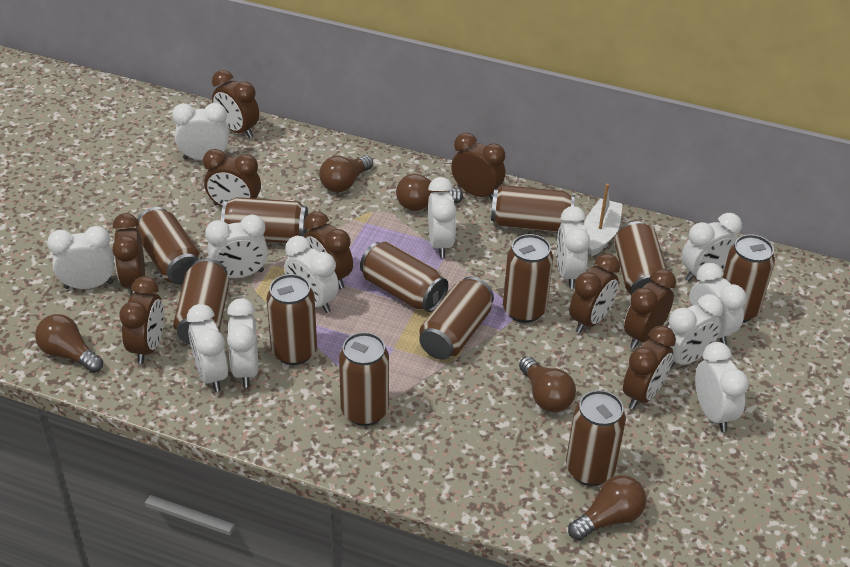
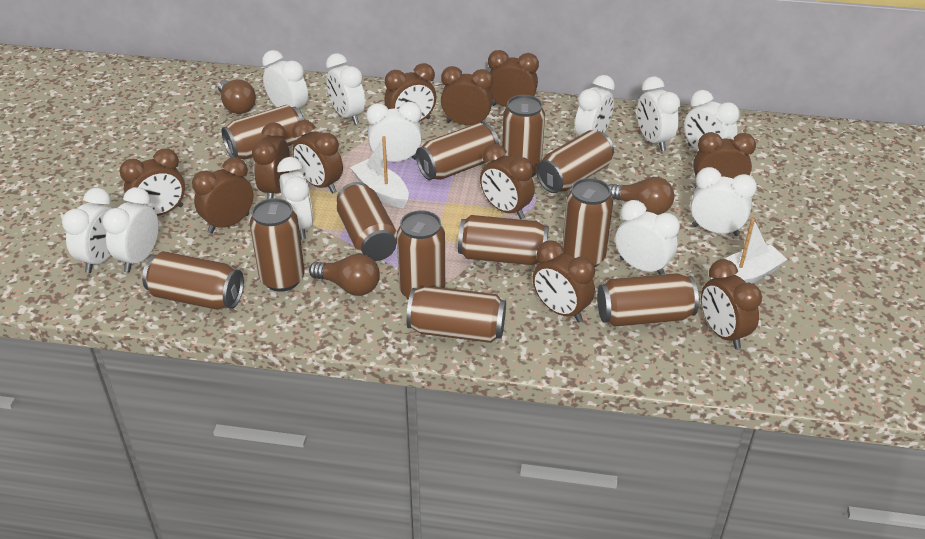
brown clock: 9 -> 11
brown light bulb: 5 -> 3
white boat: 1 -> 2
white clock: 12 -> 11

